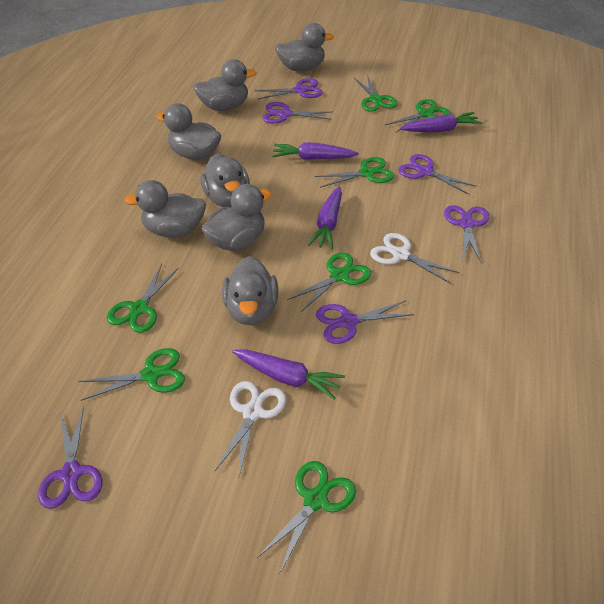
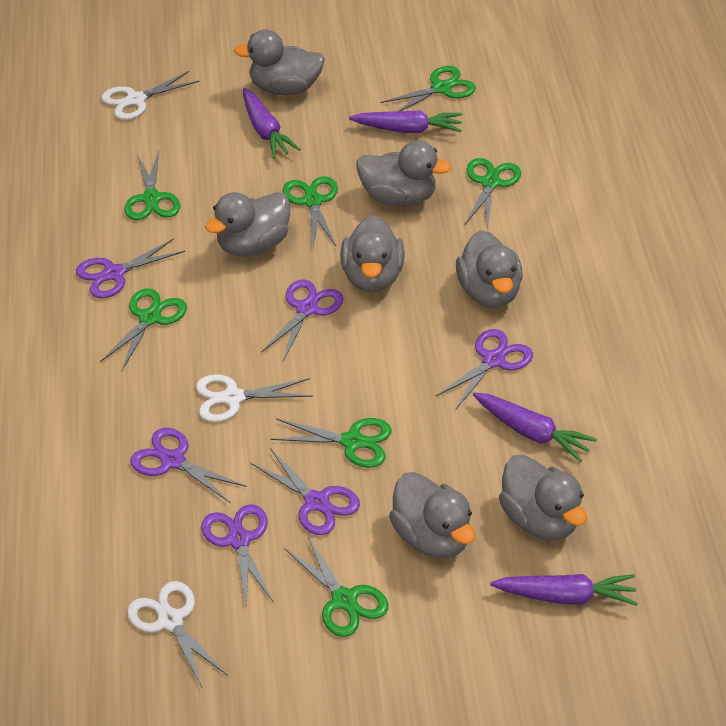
white scissors: 2 -> 3

